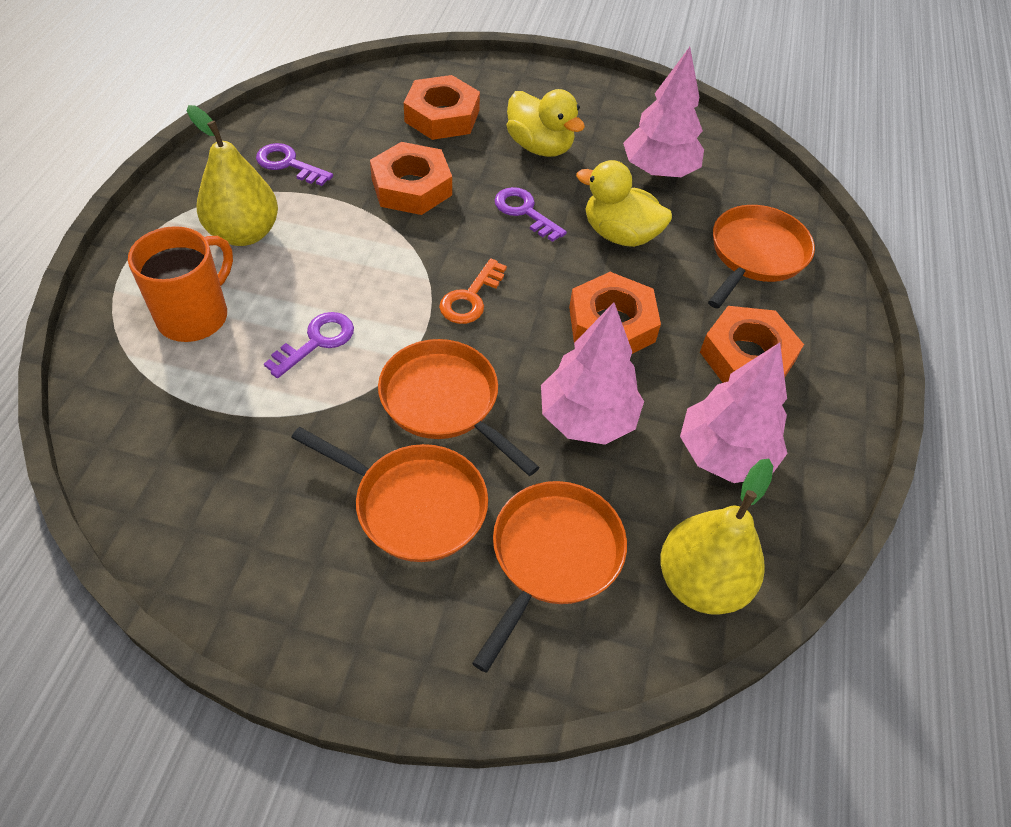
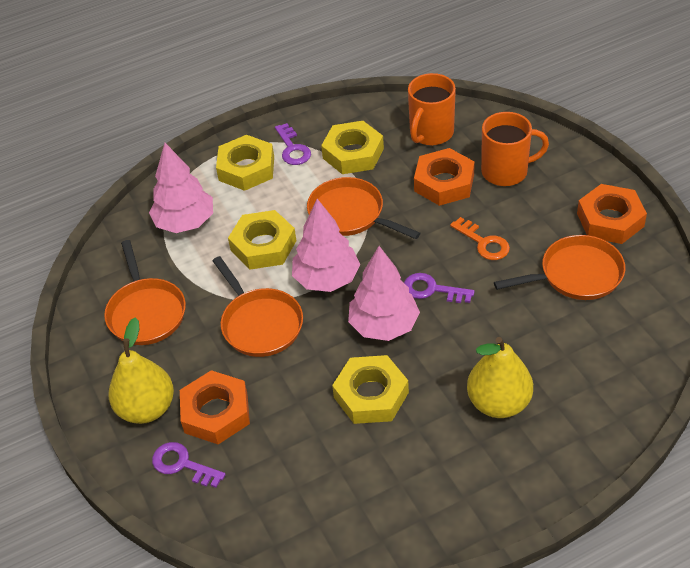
orange mug: 1 -> 2
orange nut: 4 -> 3
yellow duck: 2 -> 0
yellow nut: 0 -> 4

